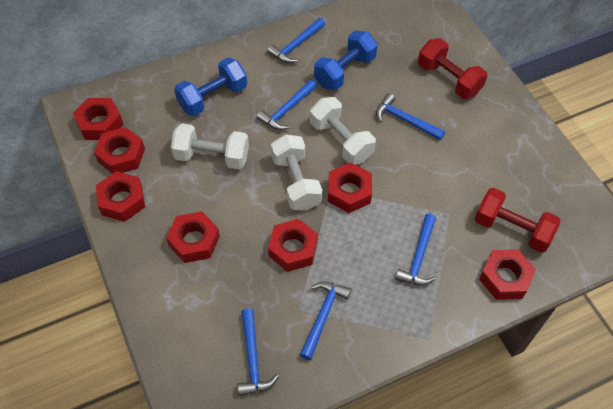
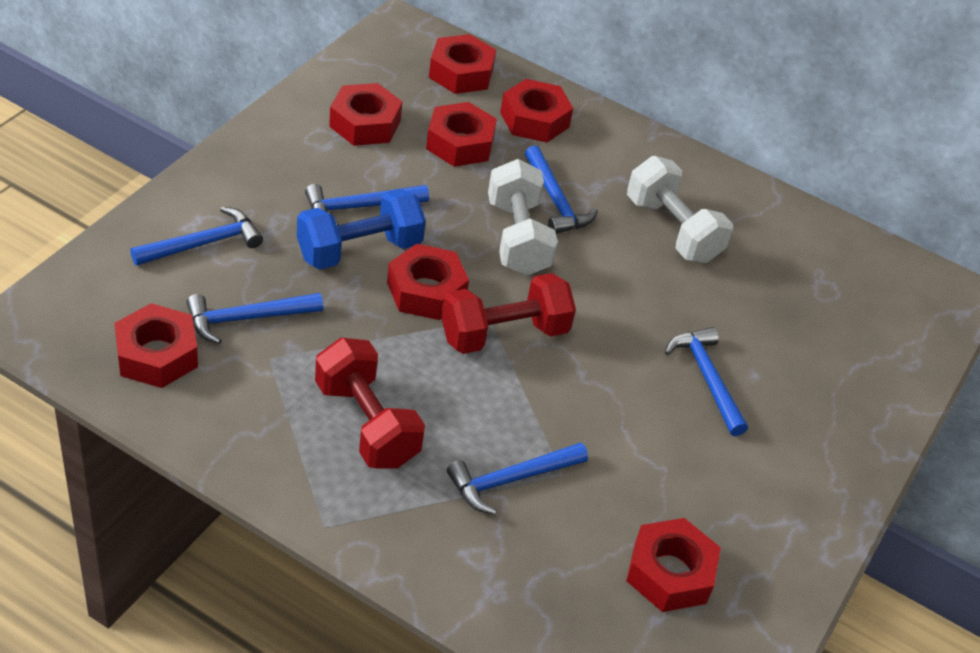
blue dumbbell: 2 -> 1
white dumbbell: 3 -> 2

